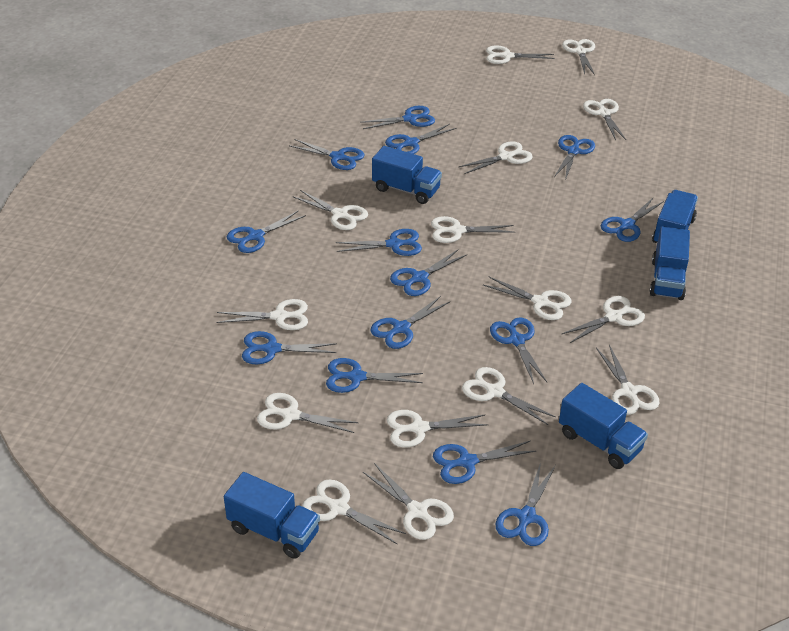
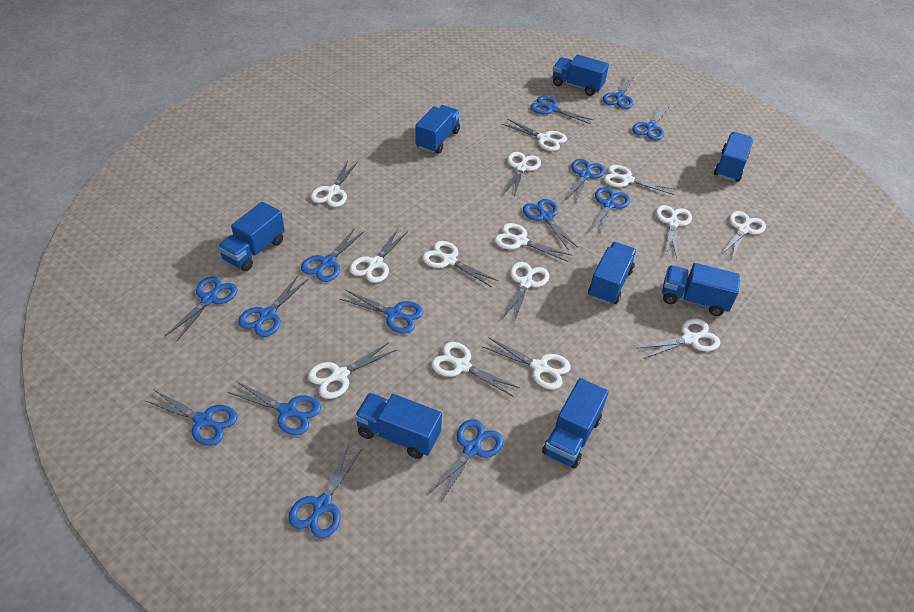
blue truck: 5 -> 8
white scissors: 15 -> 14

